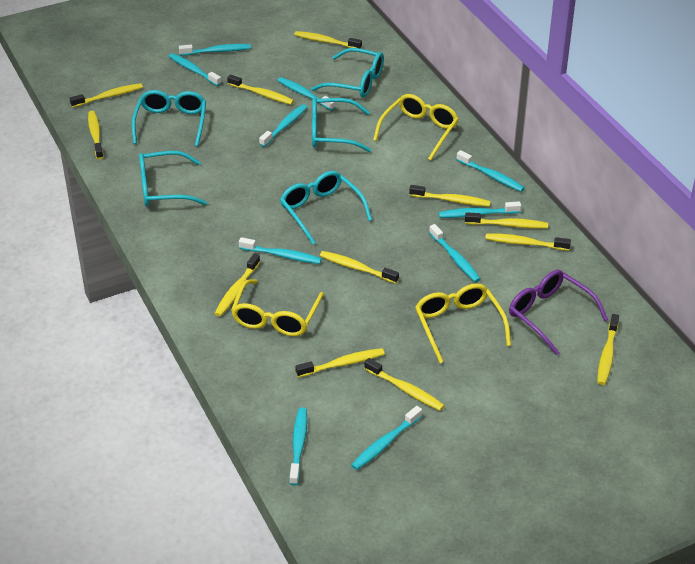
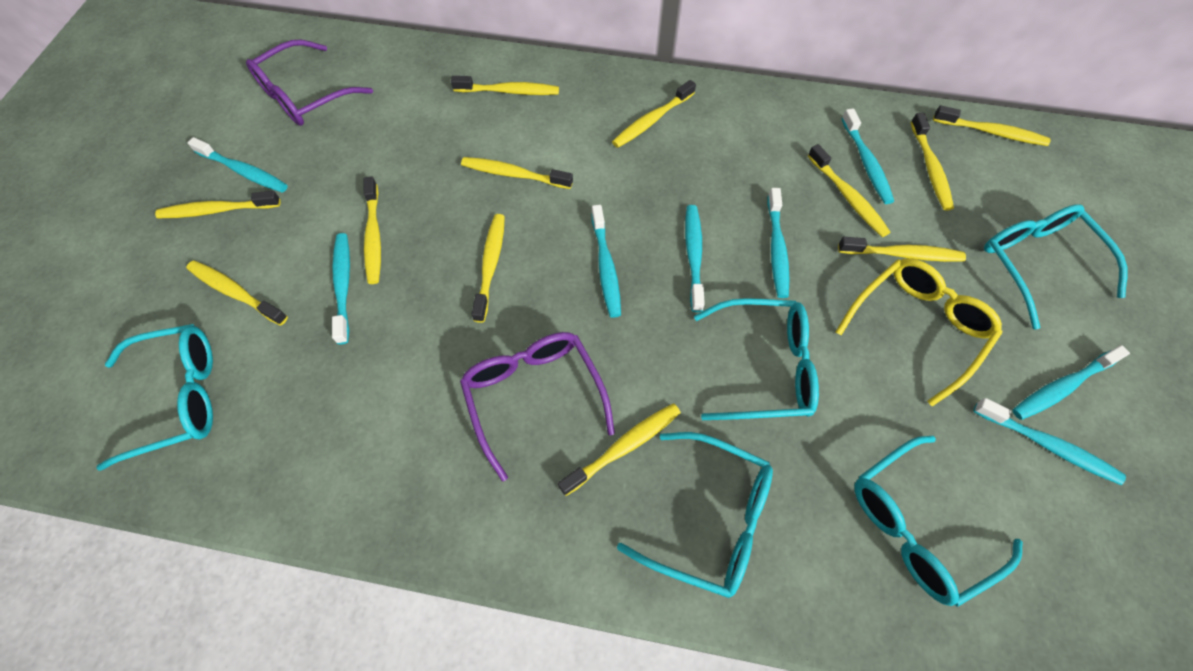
purple glasses: 1 -> 2
turquoise toothbrush: 10 -> 8
yellow glasses: 3 -> 1

